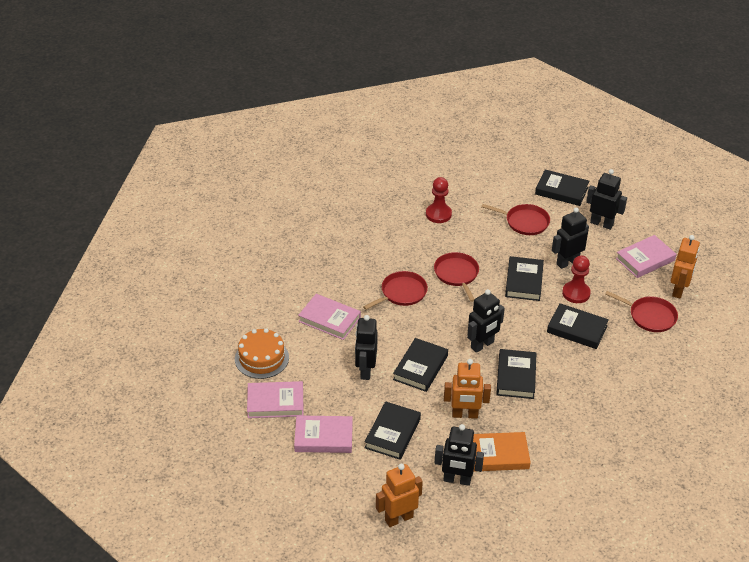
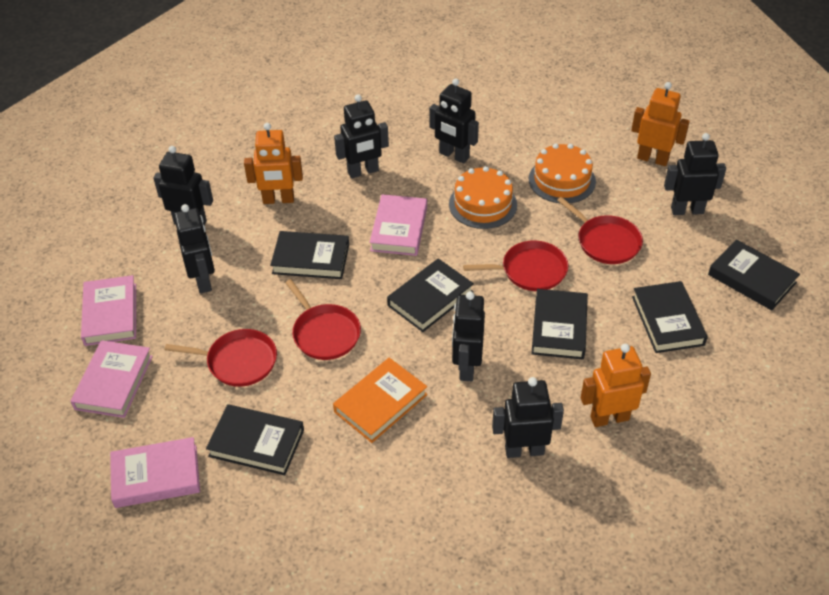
black robot: 5 -> 7
orange cake: 1 -> 2
red pawn: 2 -> 0

